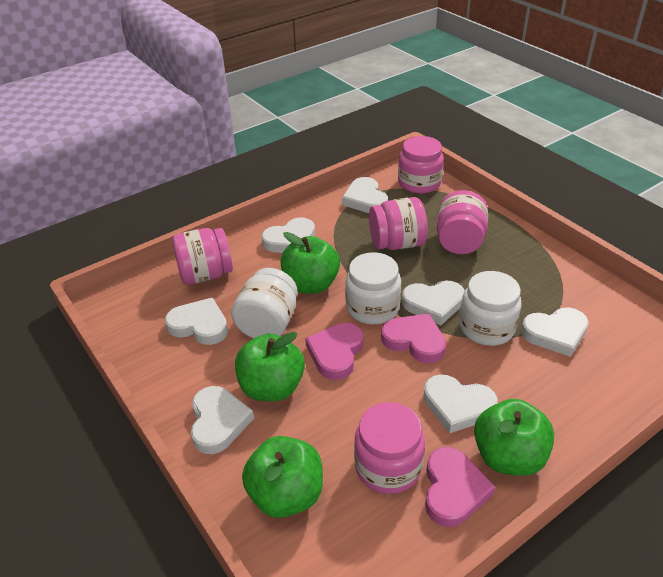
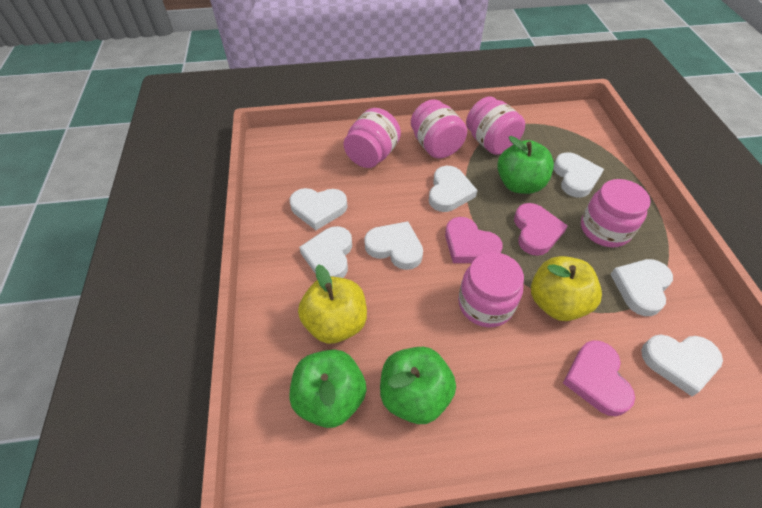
green apple: 4 -> 3
white jar: 3 -> 0
yellow apple: 0 -> 2

